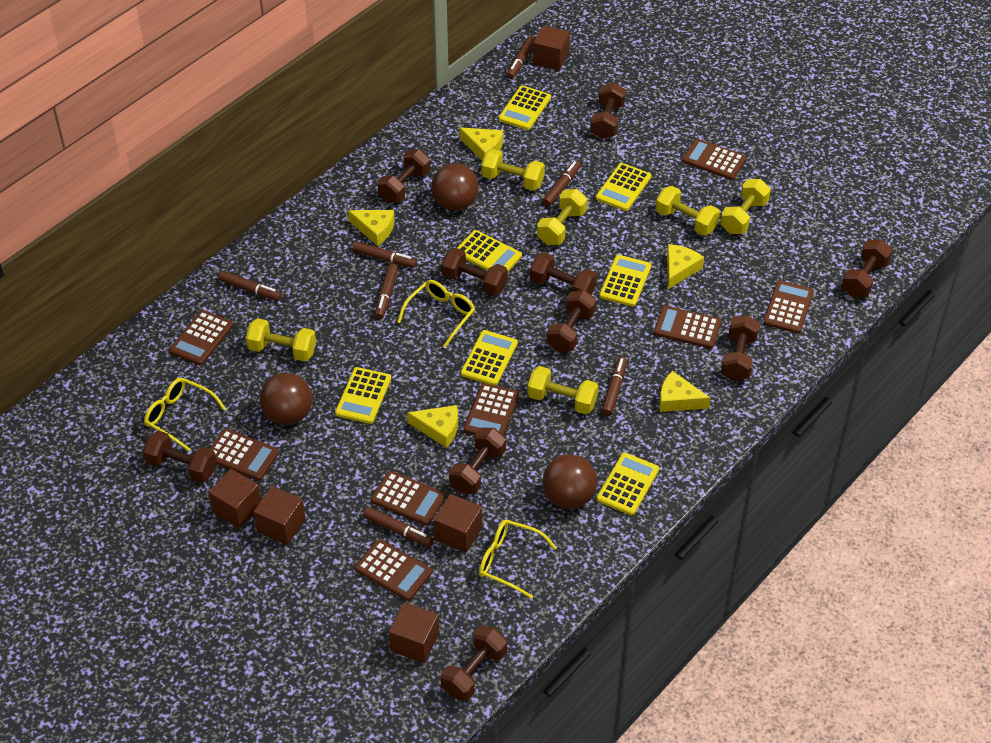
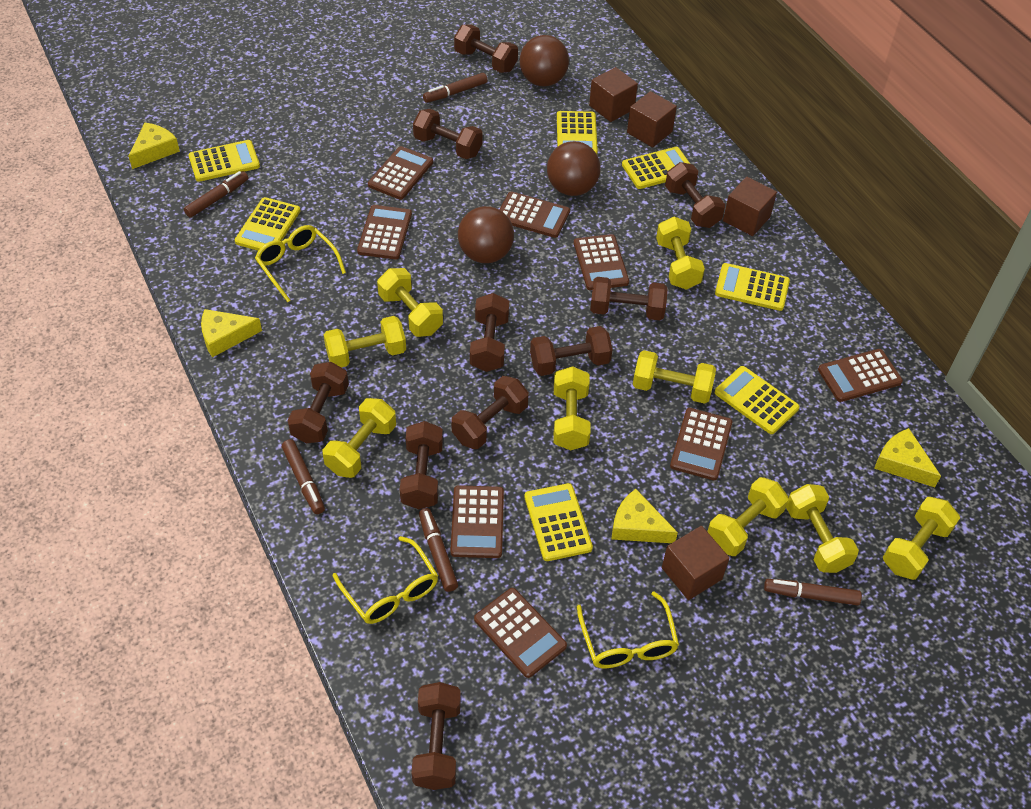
brown cube: 5 -> 4
brown marker: 7 -> 5
yellow cheese: 5 -> 4
yellow dumbbell: 6 -> 9

